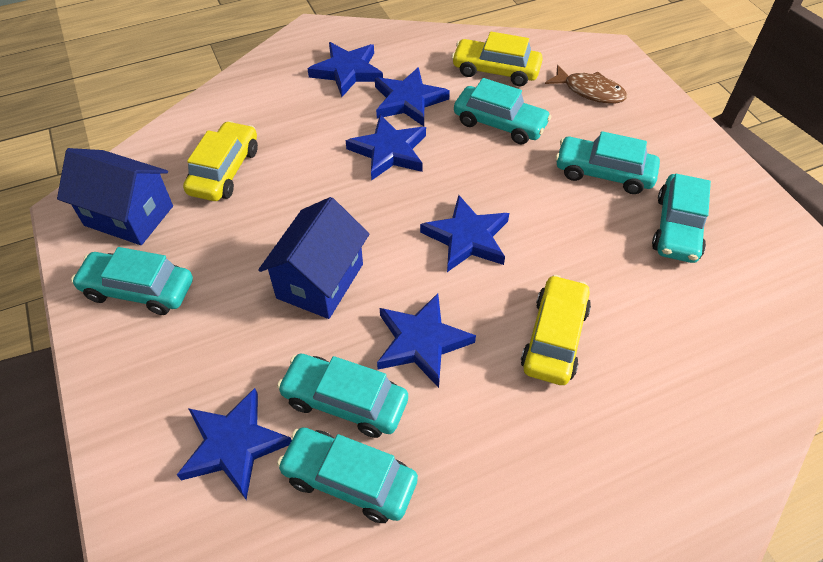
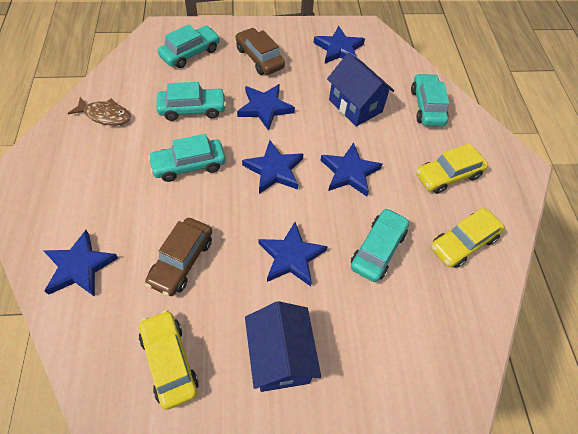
brown car: 0 -> 2
turquoise car: 6 -> 5

